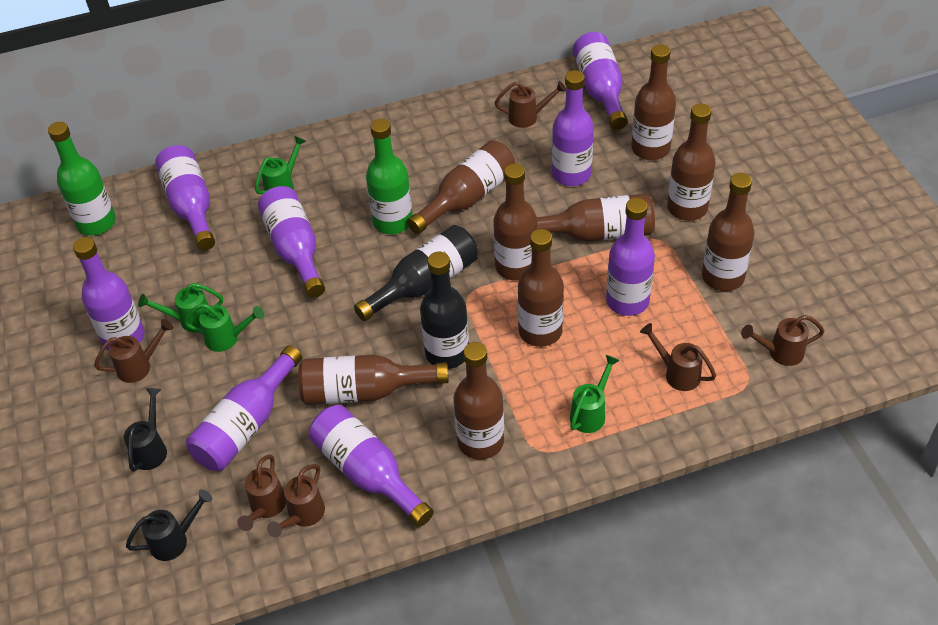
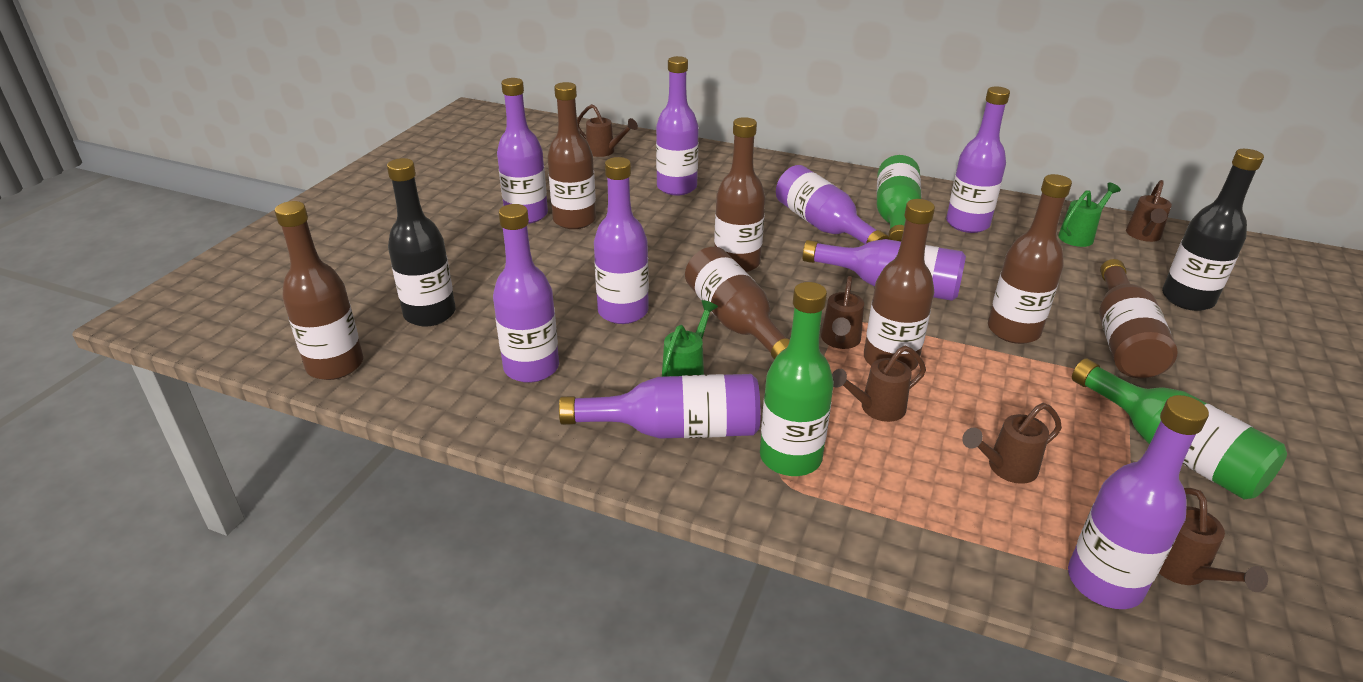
black watering can: 2 -> 0
brown bottle: 9 -> 7
green bottle: 2 -> 3
green watering can: 4 -> 2
purple bottle: 8 -> 9

